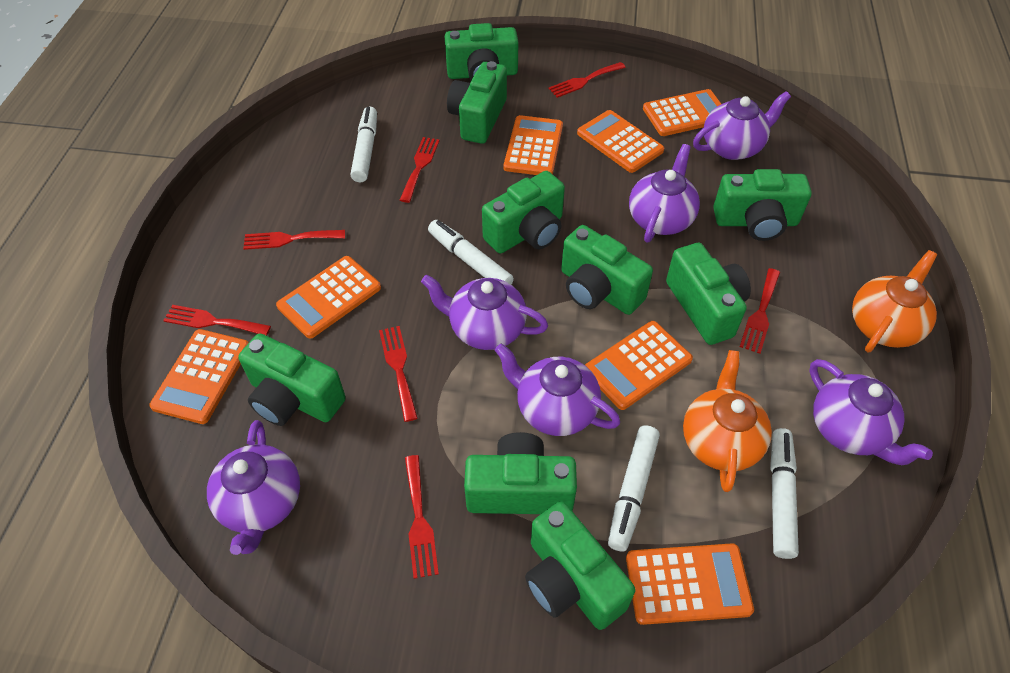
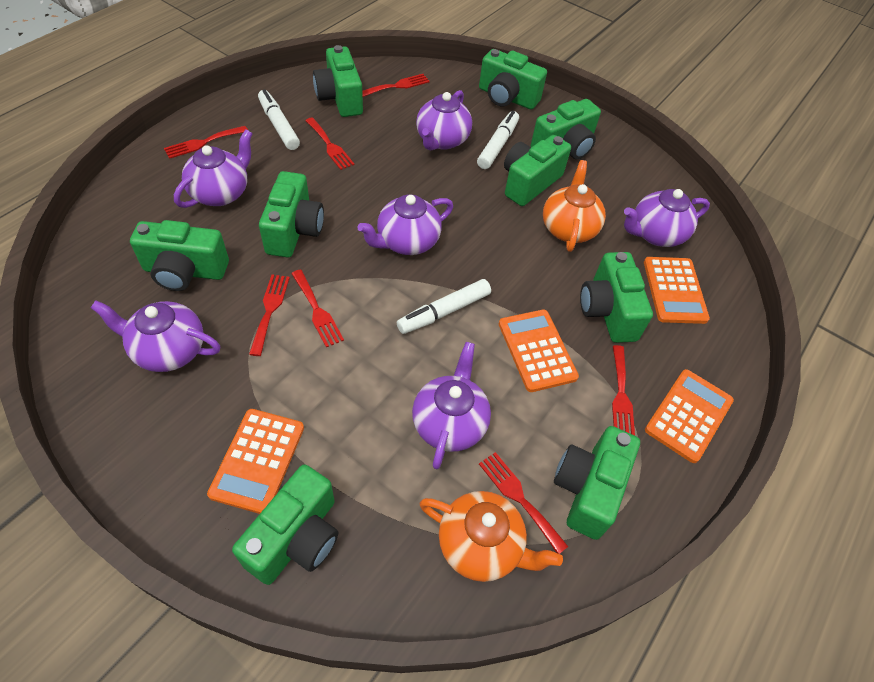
orange calculator: 7 -> 4
white marker: 4 -> 3

